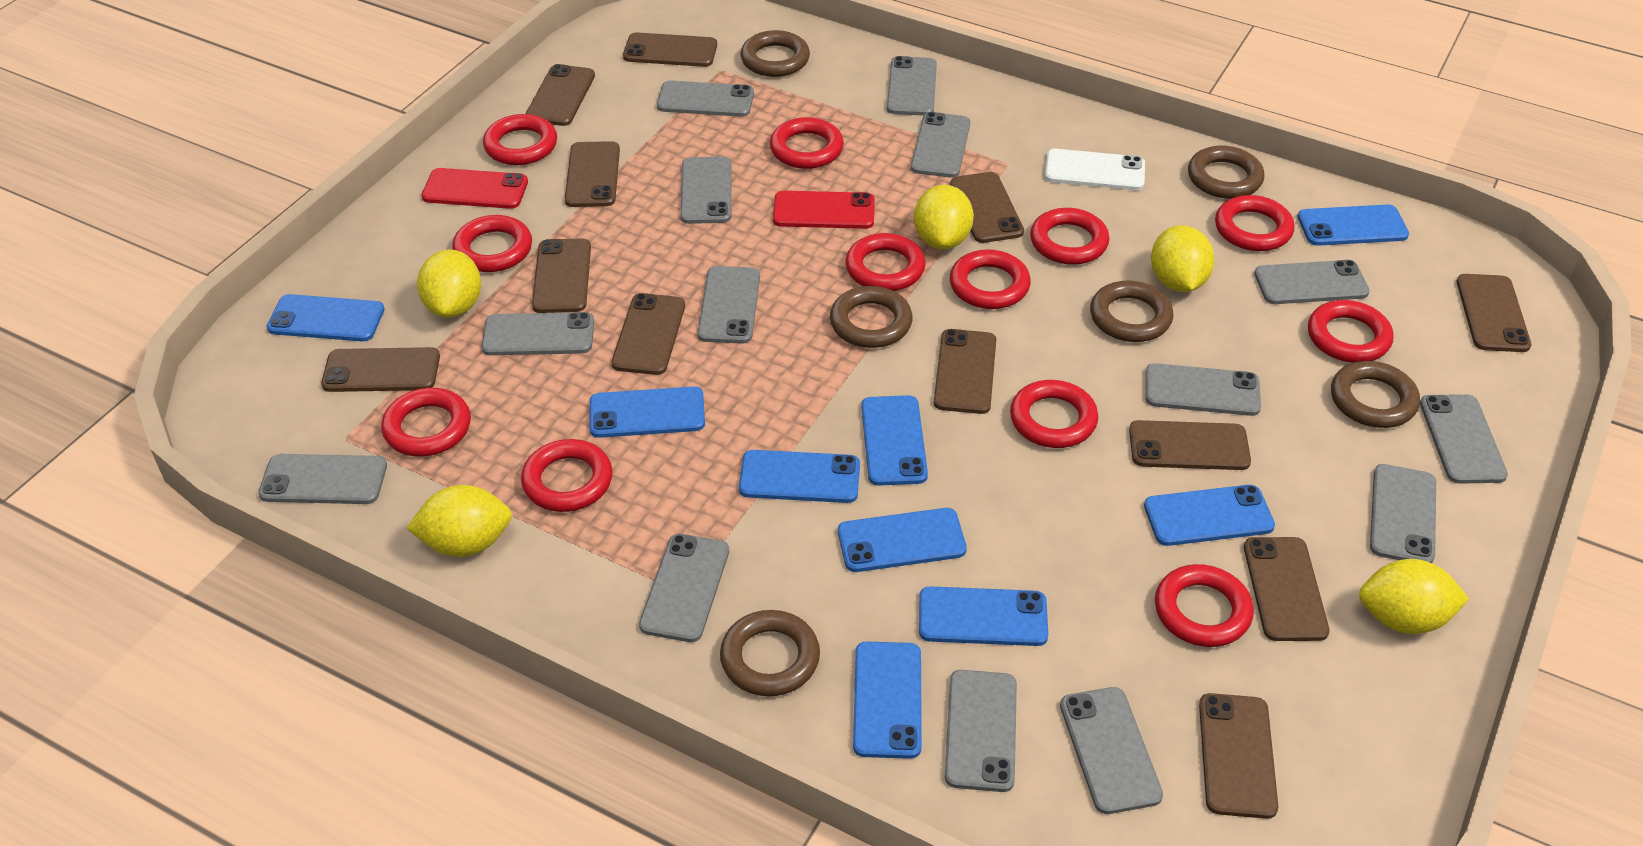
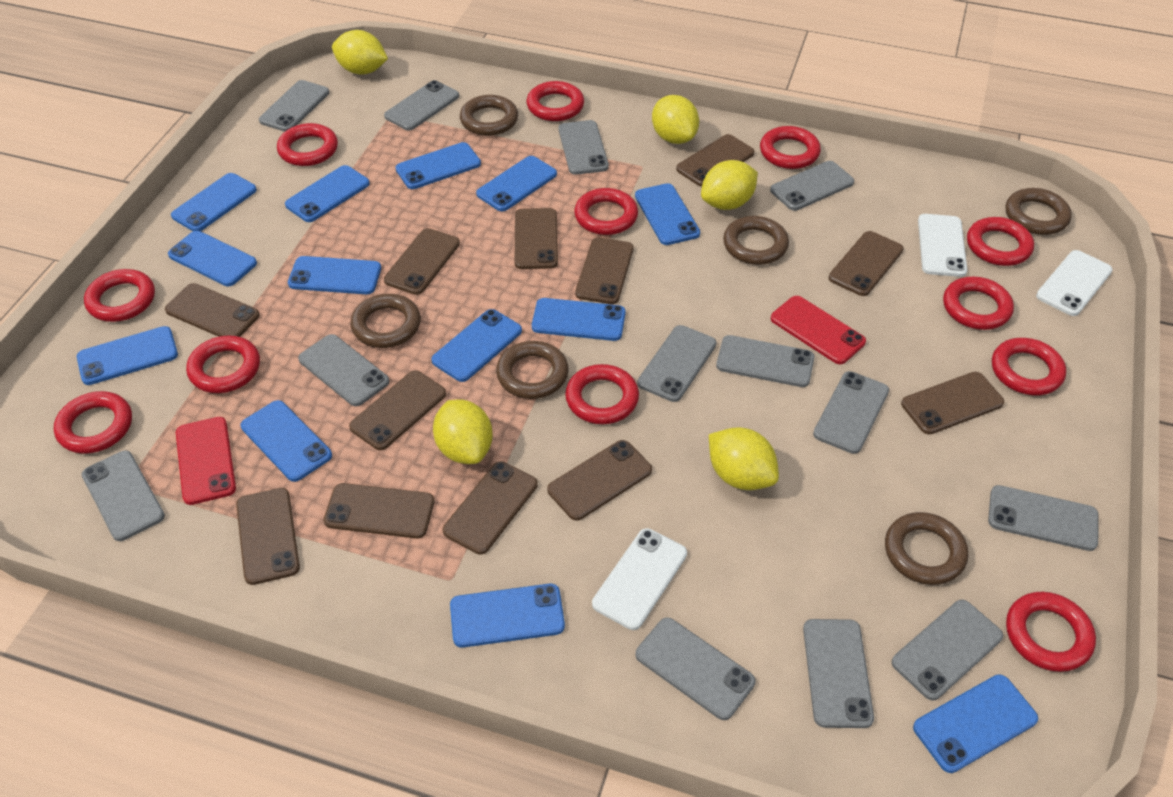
blue phone: 9 -> 13
grey phone: 14 -> 13
white phone: 1 -> 3

